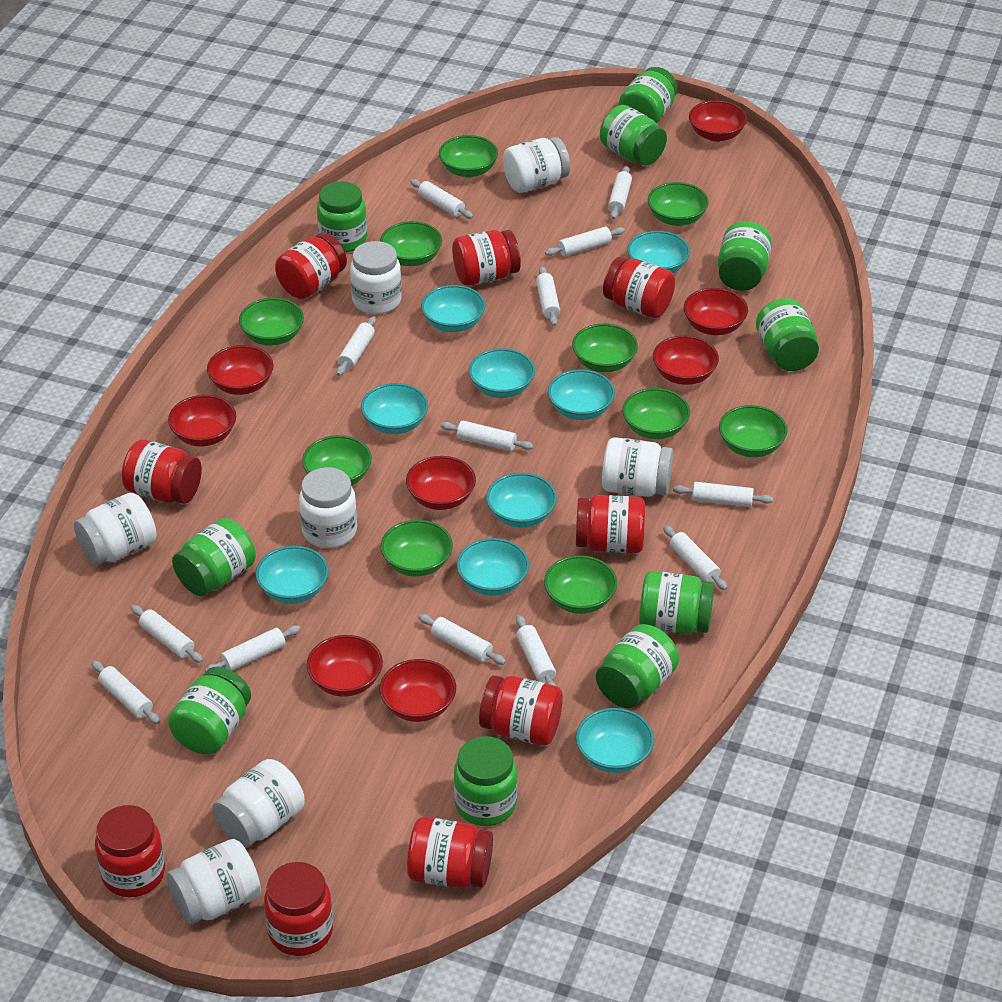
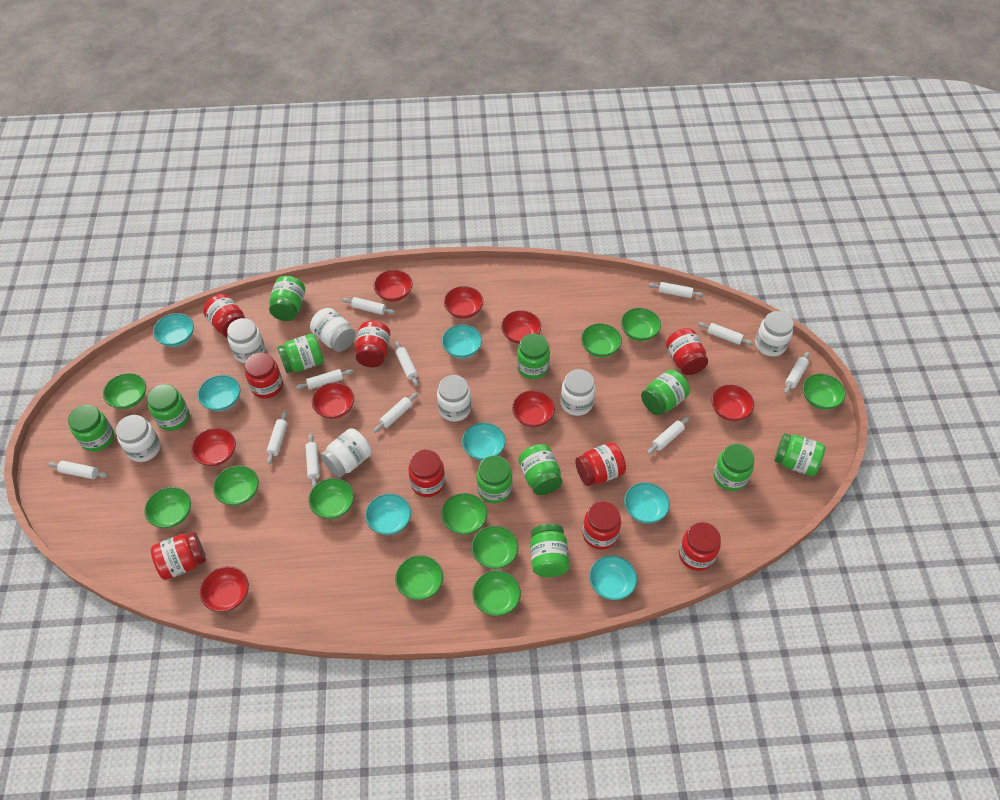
green bowl: 10 -> 11
green jar: 10 -> 11
turquoise bowl: 9 -> 7
white rolling pin: 13 -> 11

